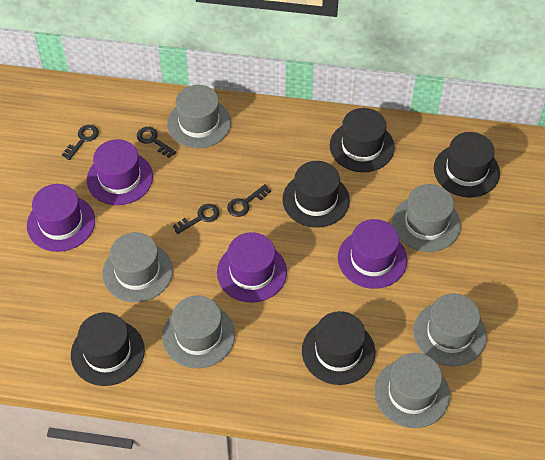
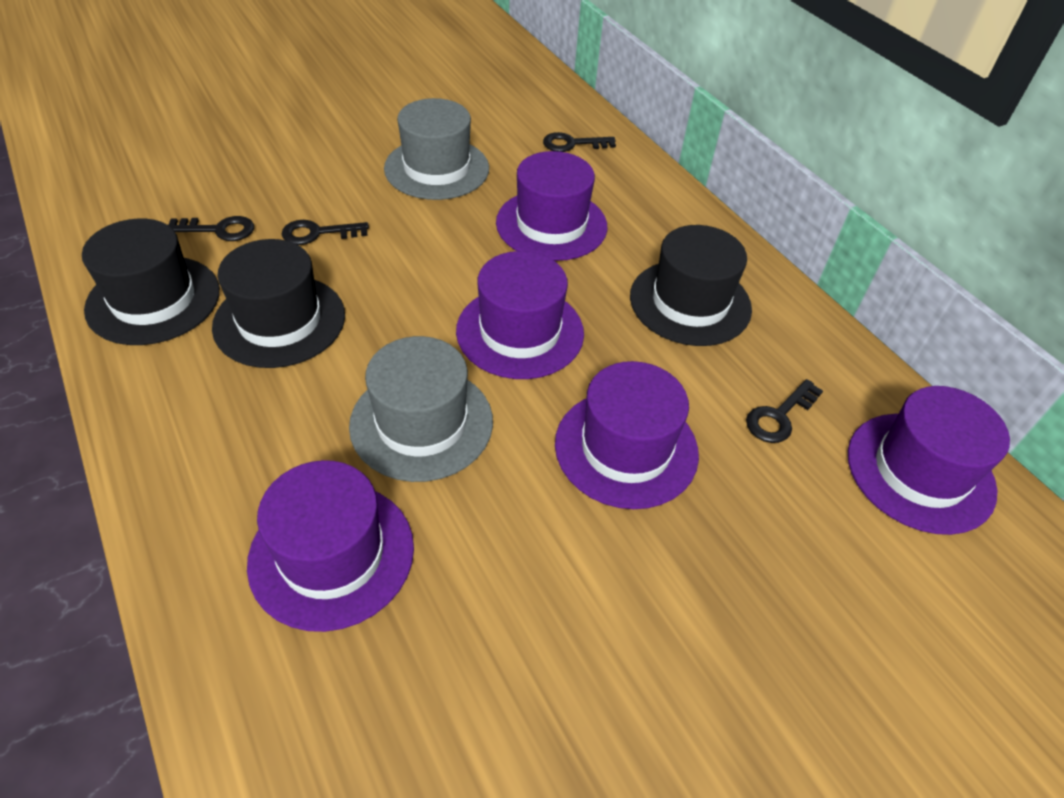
black hat: 5 -> 3
grey hat: 6 -> 2
purple hat: 4 -> 5

